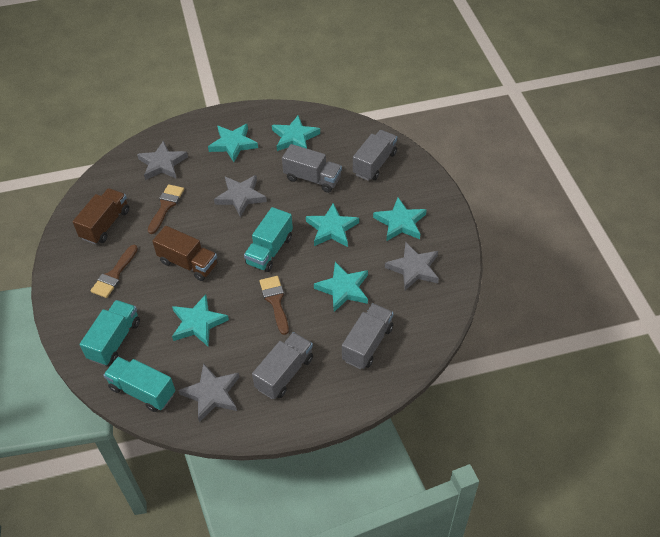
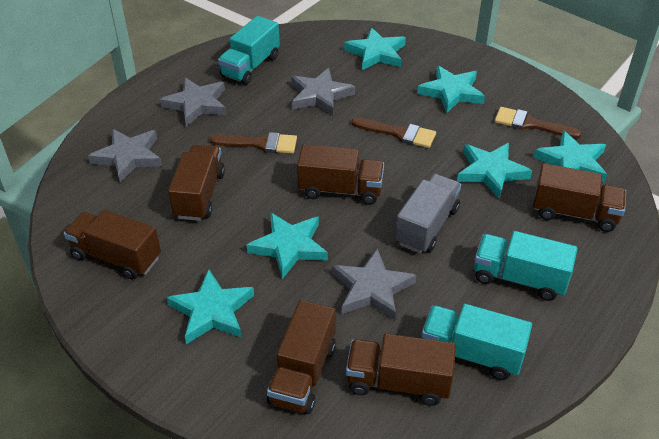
brown truck: 2 -> 6
grey truck: 4 -> 1

